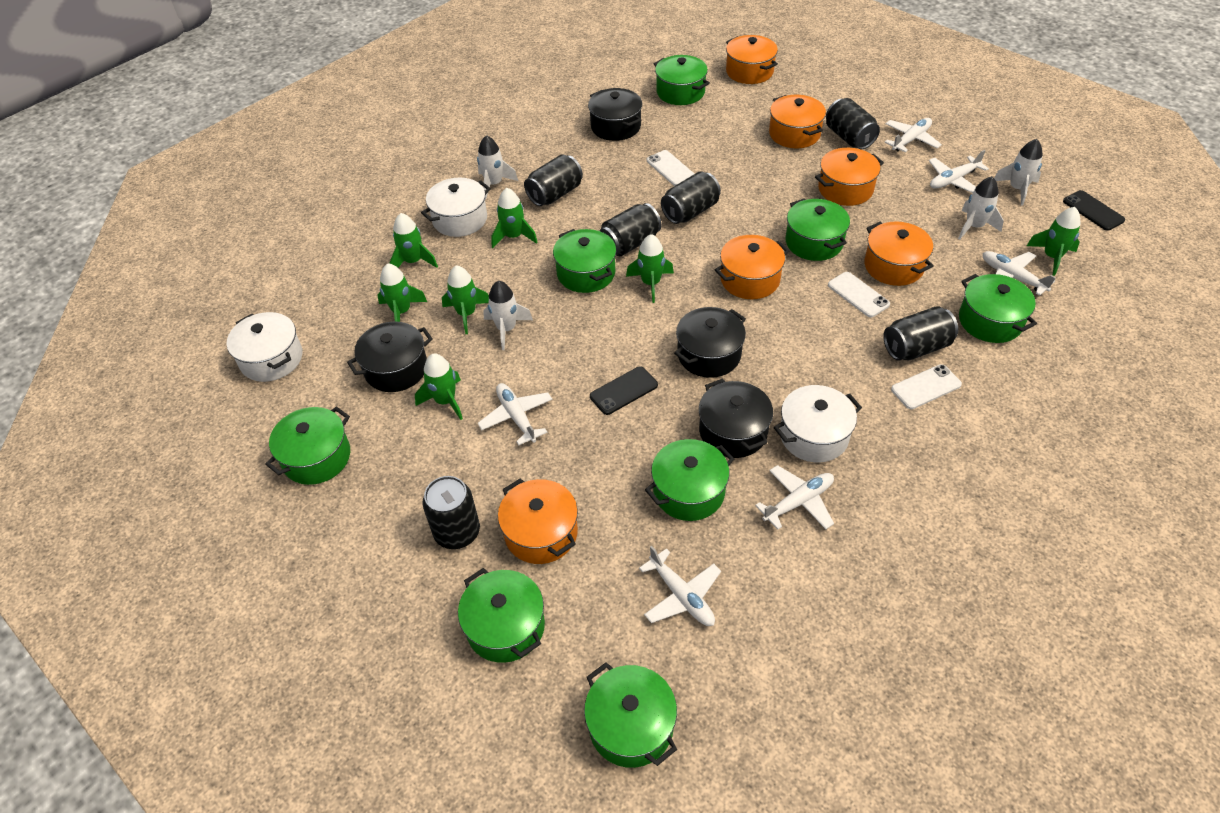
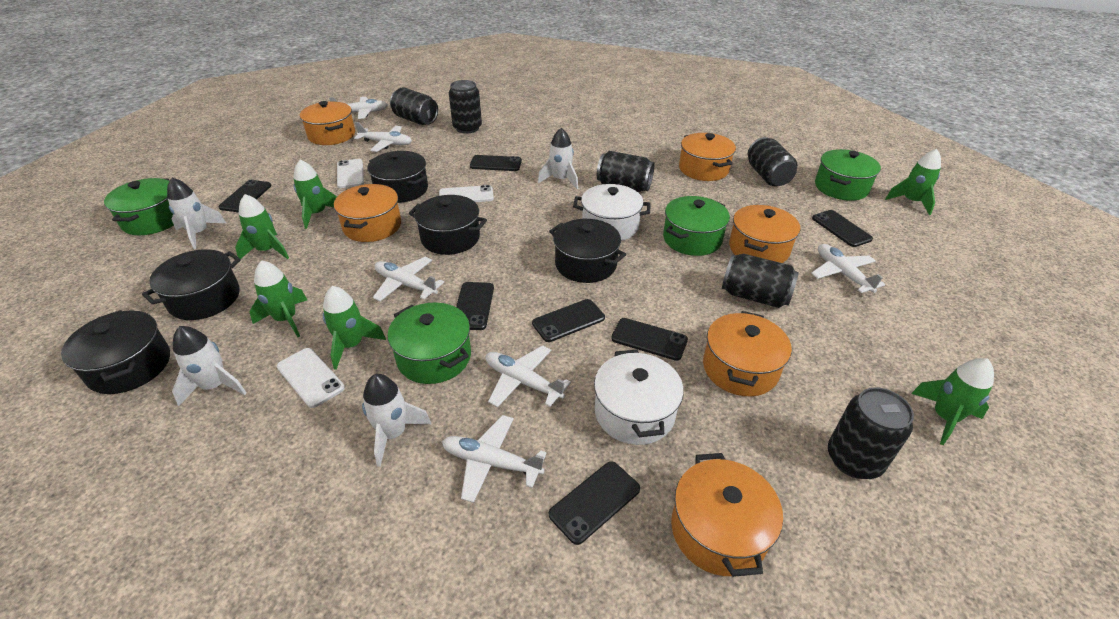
black phone: 2 -> 7
black pot: 4 -> 5
green pot: 8 -> 4
green rocket: 7 -> 6
white pot: 3 -> 2

